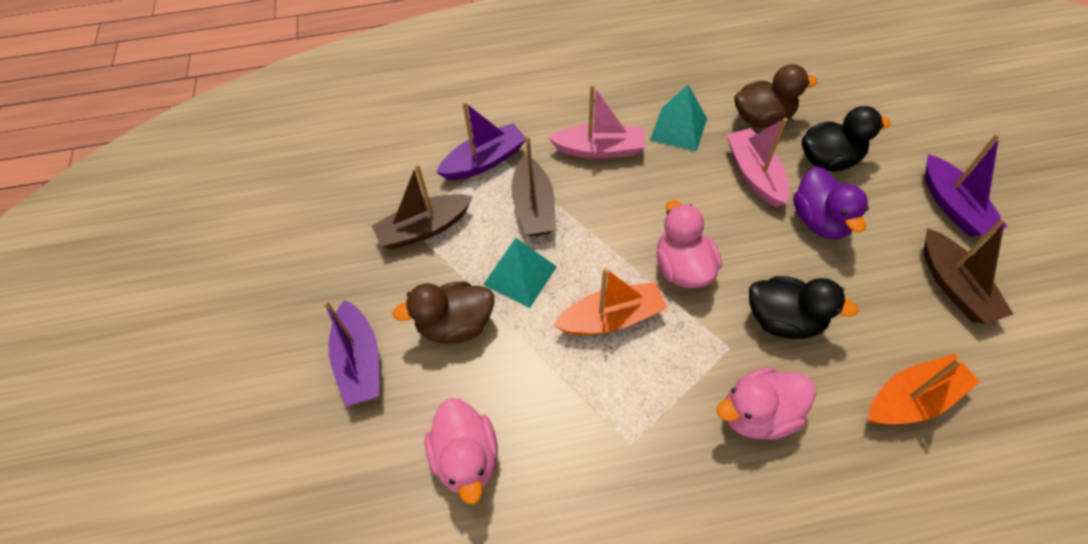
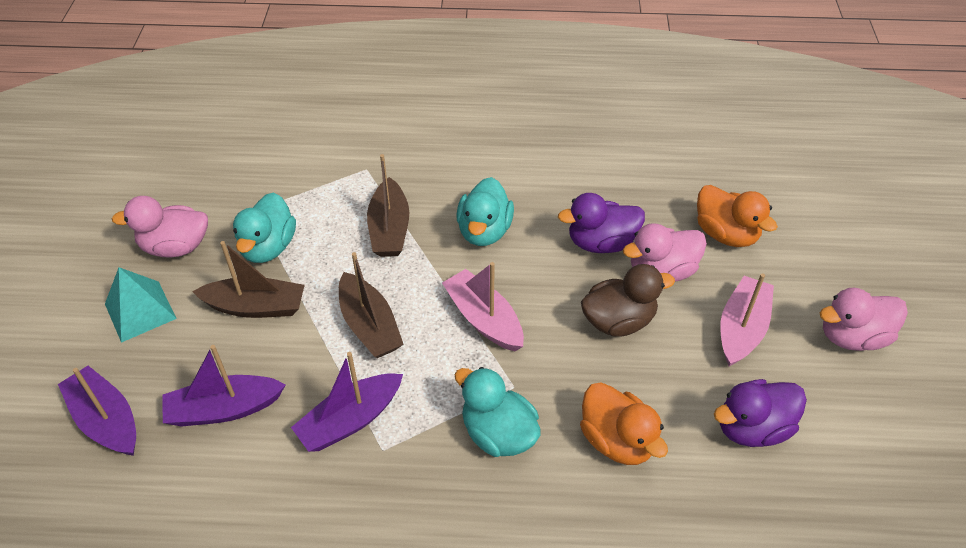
black duck: 2 -> 0
brown duck: 2 -> 1
orange boat: 2 -> 0
orange duck: 0 -> 2
purple duck: 1 -> 2
turquoise duck: 0 -> 3
turquoise pyramid: 2 -> 1

